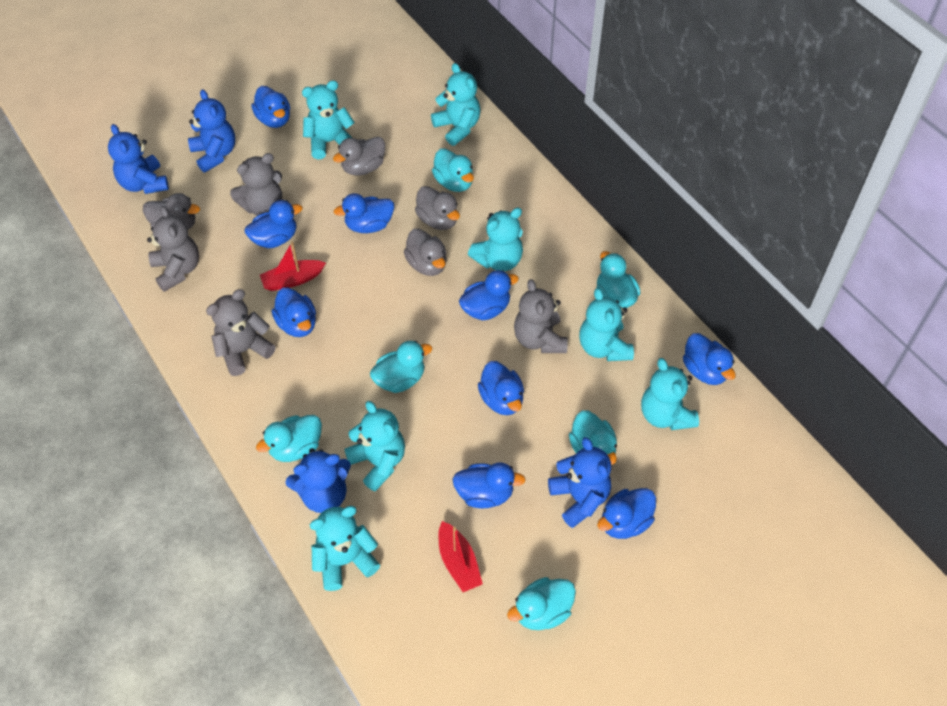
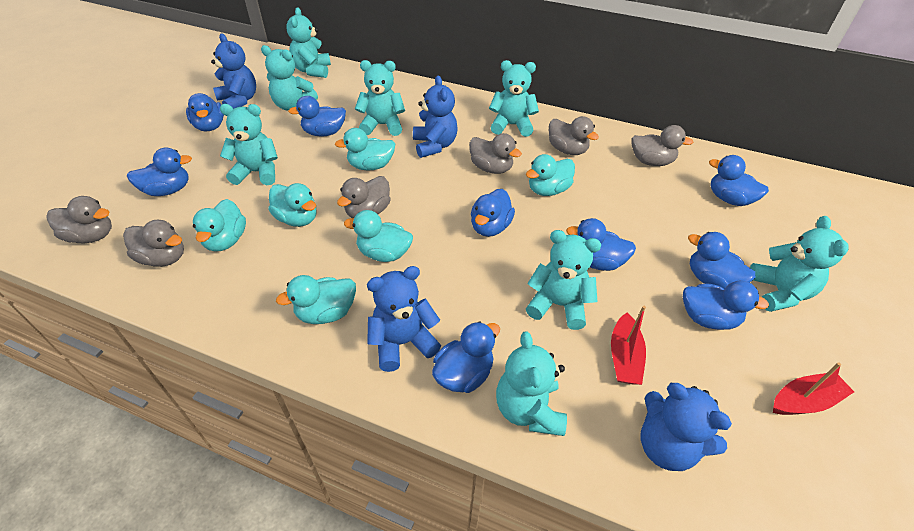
grey duck: 4 -> 6
grey teddy bear: 4 -> 0
turquoise teddy bear: 7 -> 8

